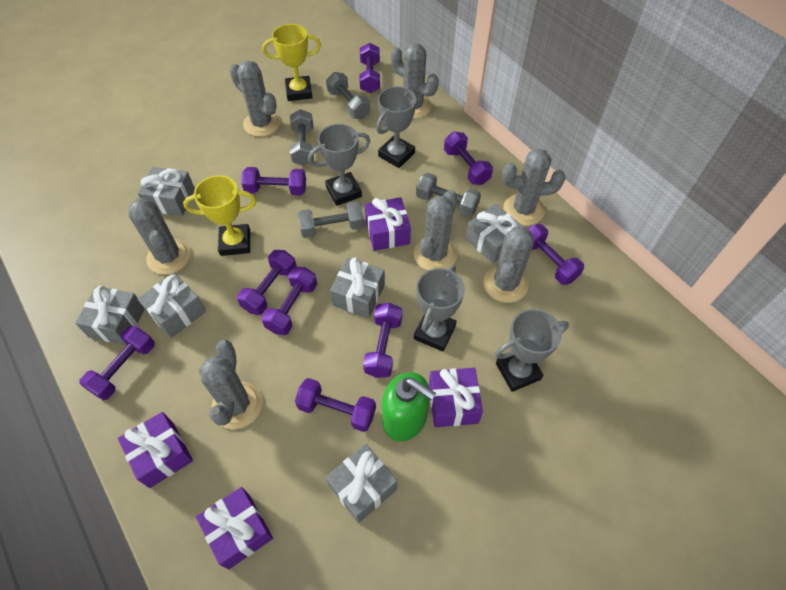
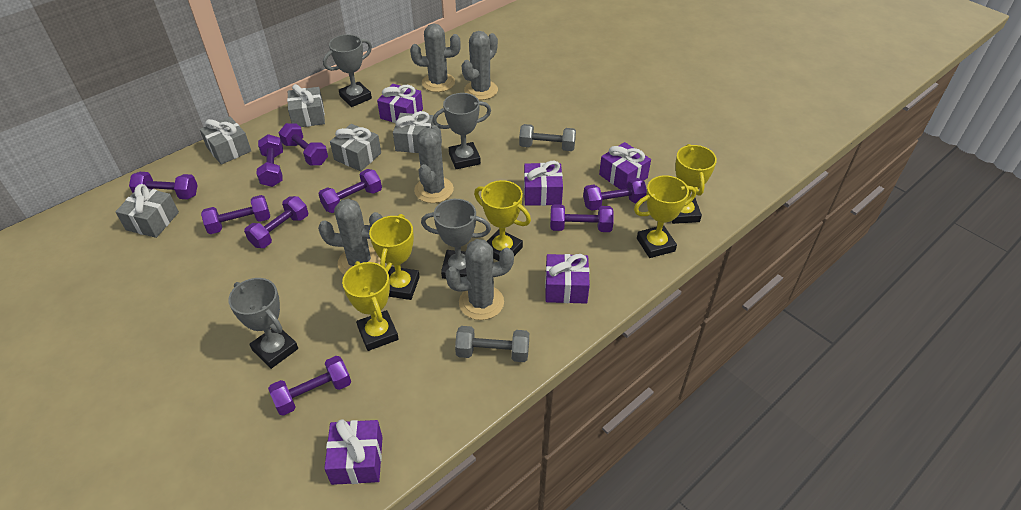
green soap dispenser: 1 -> 0
grey cactus: 7 -> 5
grey dumbbell: 4 -> 2
grey gift: 6 -> 5
purple gift: 4 -> 5
yellow trophy: 2 -> 5

